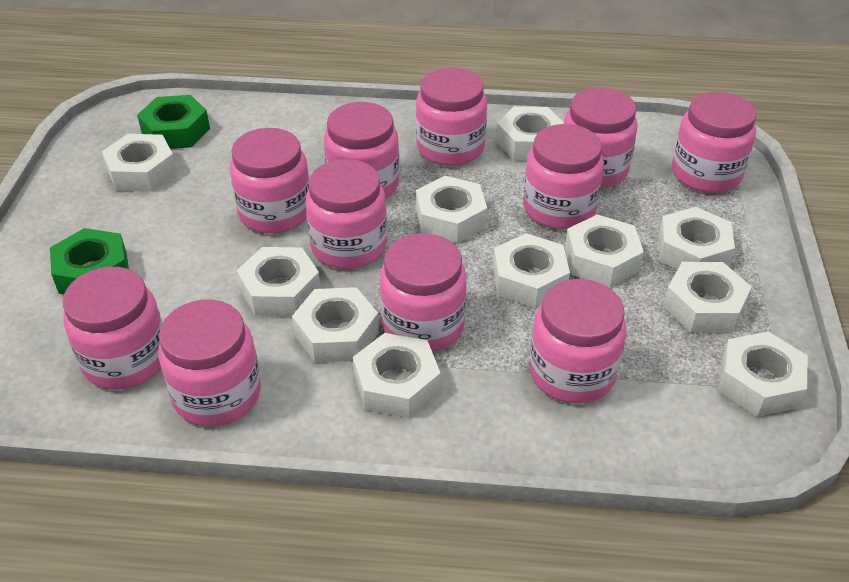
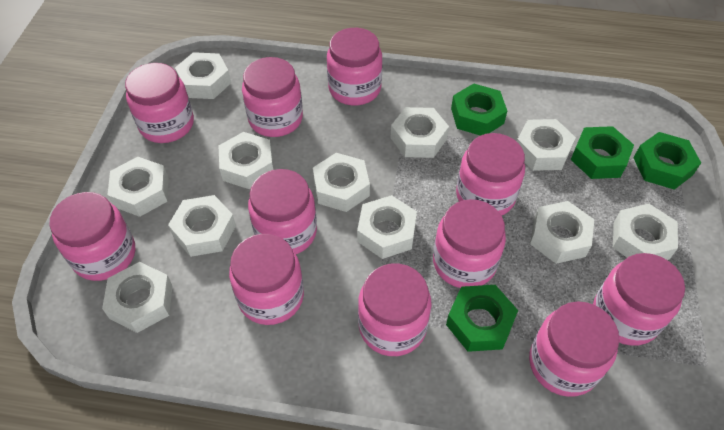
green nut: 2 -> 4

